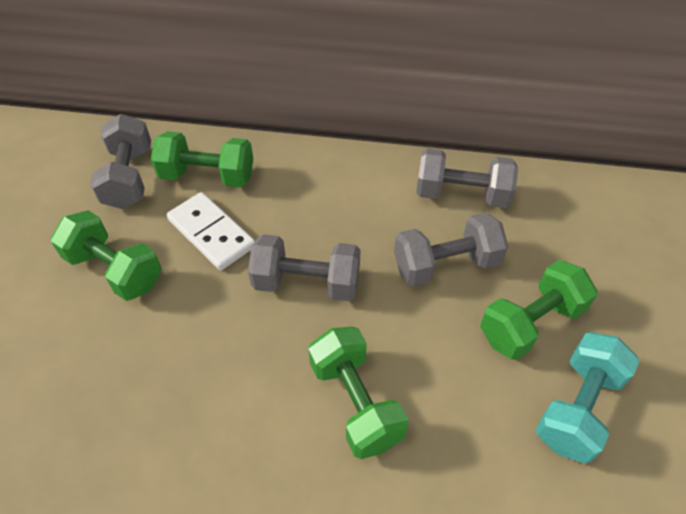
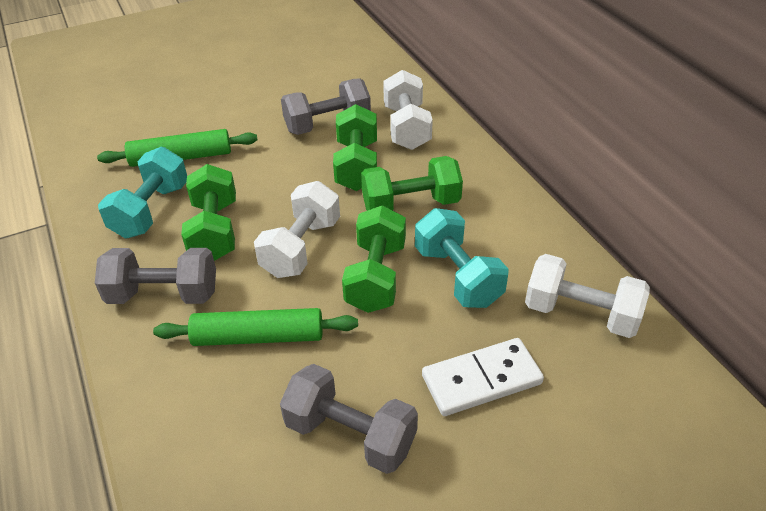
green rolling pin: 0 -> 2
grey dumbbell: 4 -> 3
turquoise dumbbell: 1 -> 2
white dumbbell: 0 -> 3

